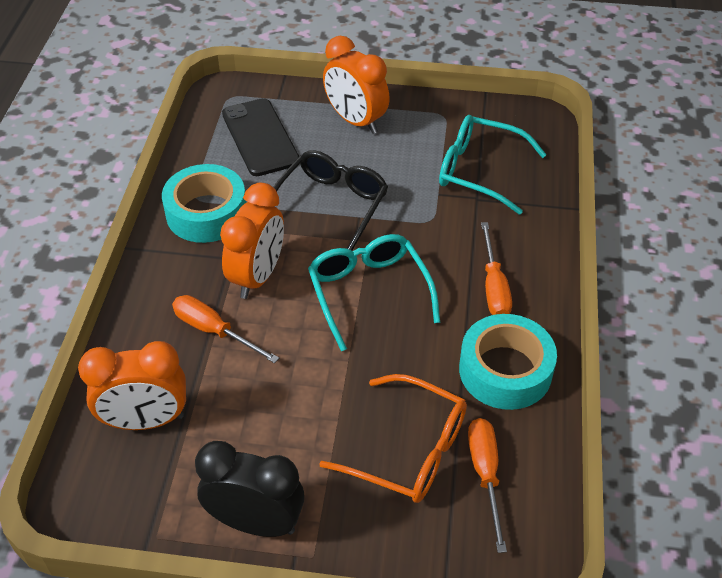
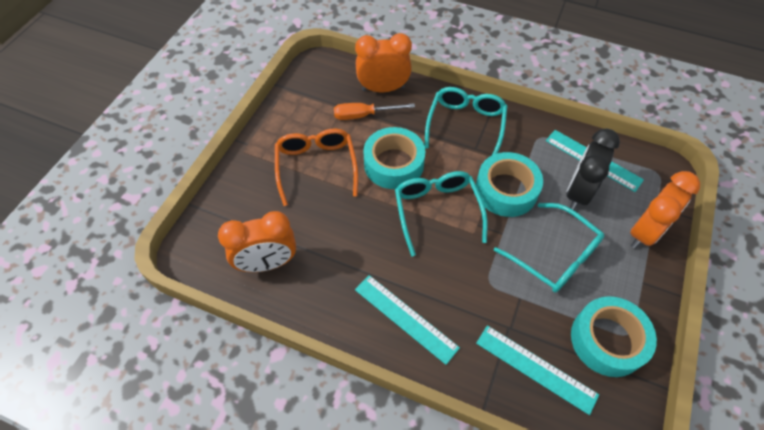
black glasses: 1 -> 0
black phone: 1 -> 0
orange screwdriver: 3 -> 1
turquoise glasses: 2 -> 3
turquoise ruler: 0 -> 3
turquoise tape: 2 -> 3

